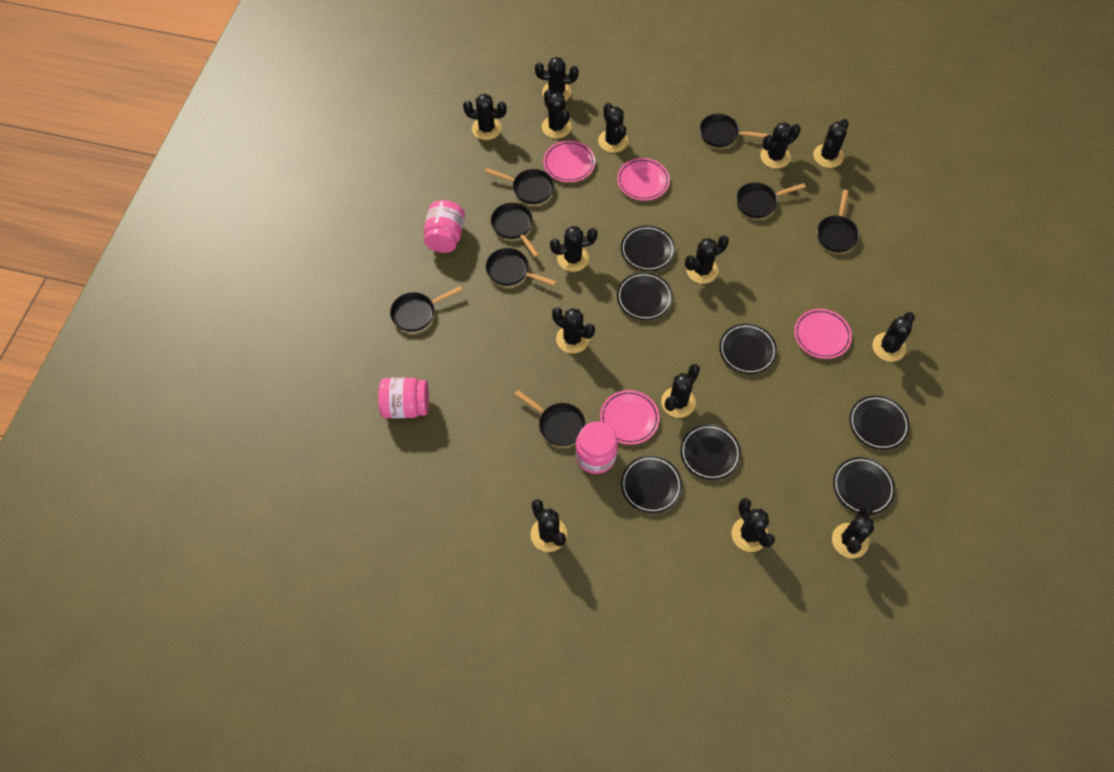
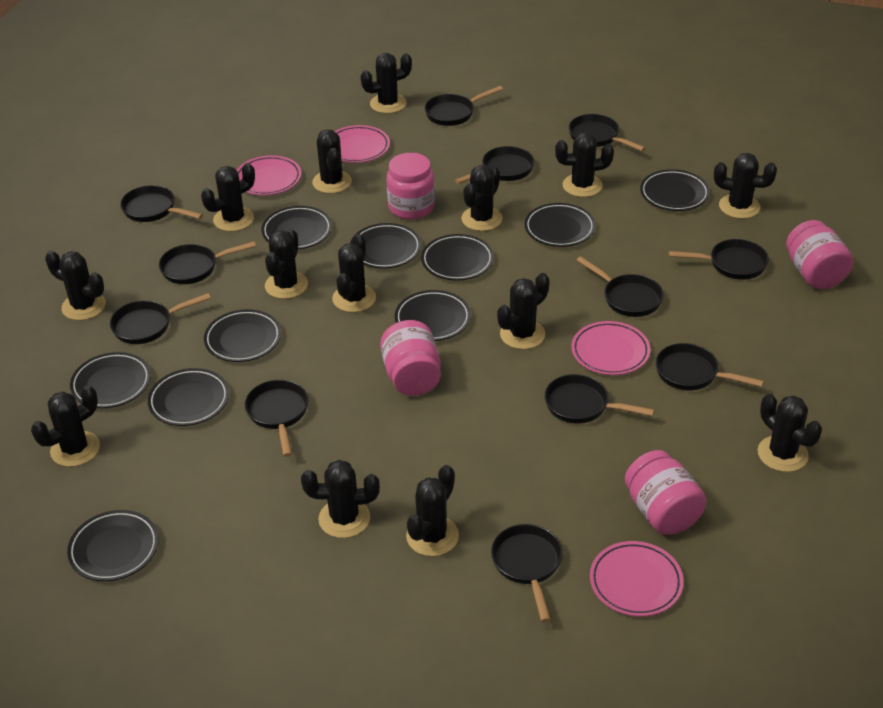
black pan: 8 -> 12
black plate: 7 -> 10
pink jar: 3 -> 4

